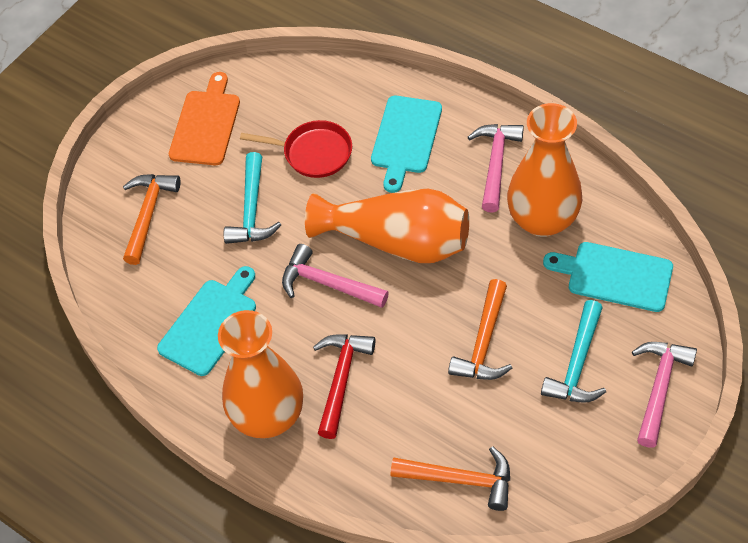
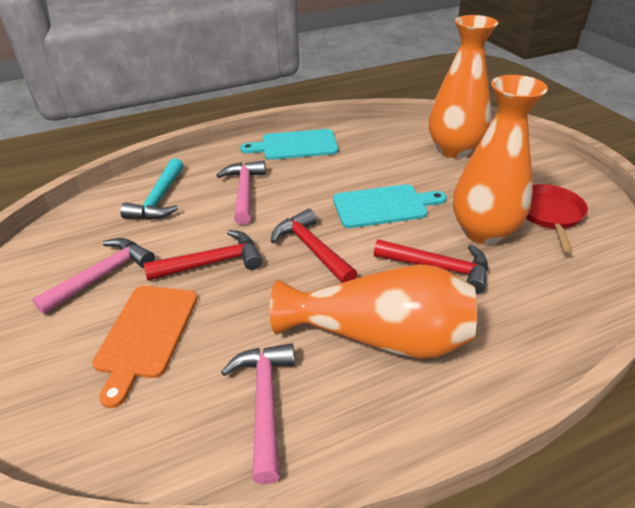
orange hammer: 3 -> 0
red hammer: 1 -> 3
turquoise cutting board: 3 -> 2
turquoise hammer: 2 -> 1

